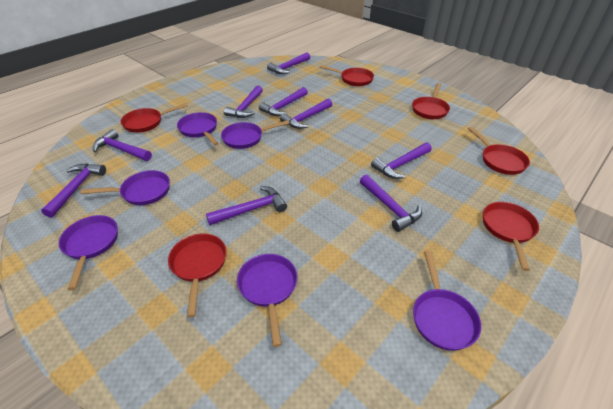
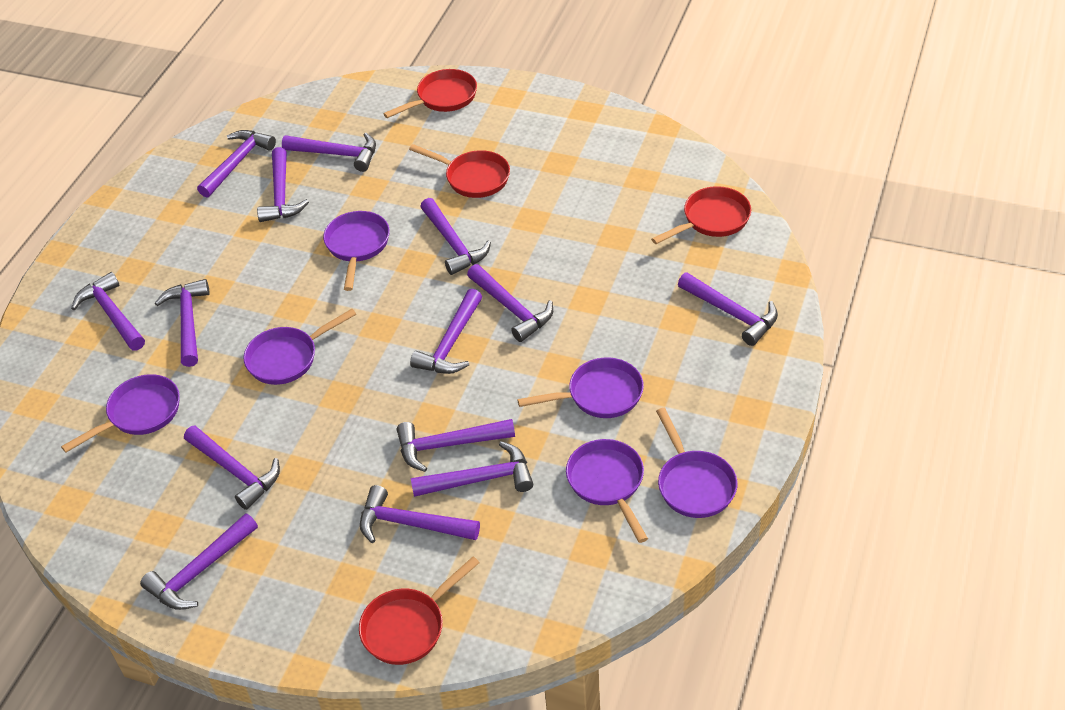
purple hammer: 9 -> 14
red pan: 6 -> 4

